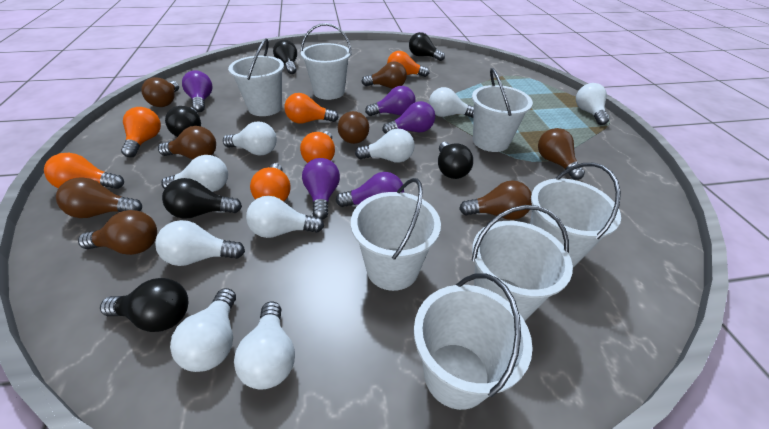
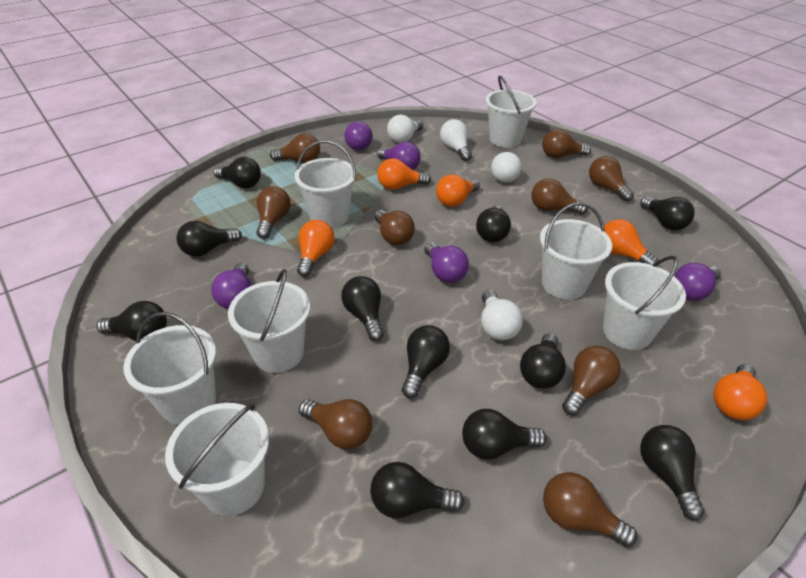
black light bulb: 6 -> 11
brown light bulb: 8 -> 9
orange light bulb: 6 -> 5
white light bulb: 9 -> 4

